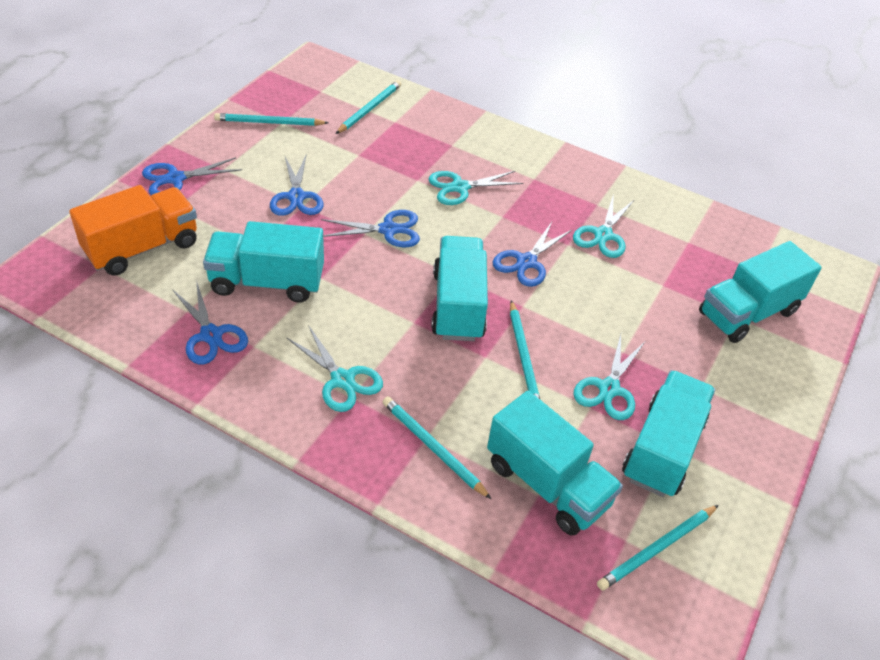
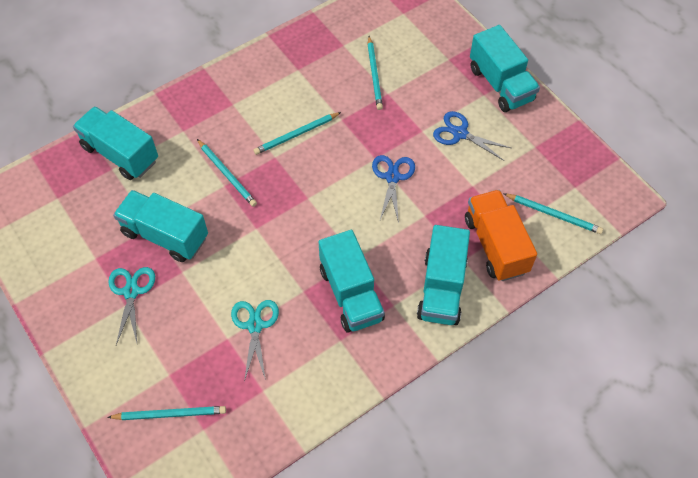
blue scissors: 5 -> 2
turquoise scissors: 4 -> 2

